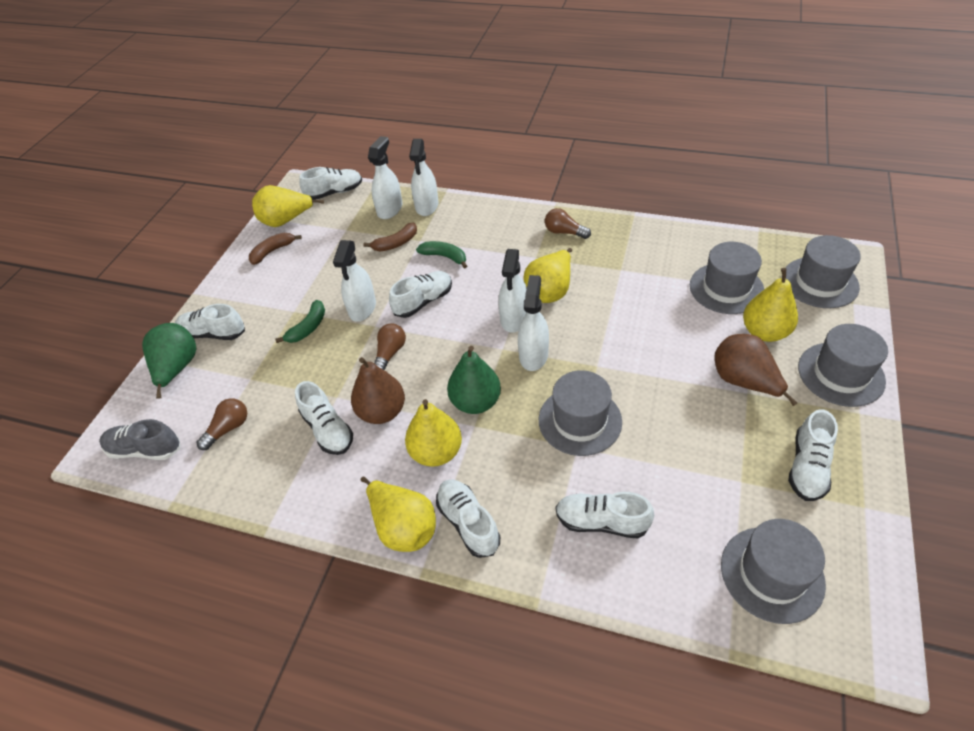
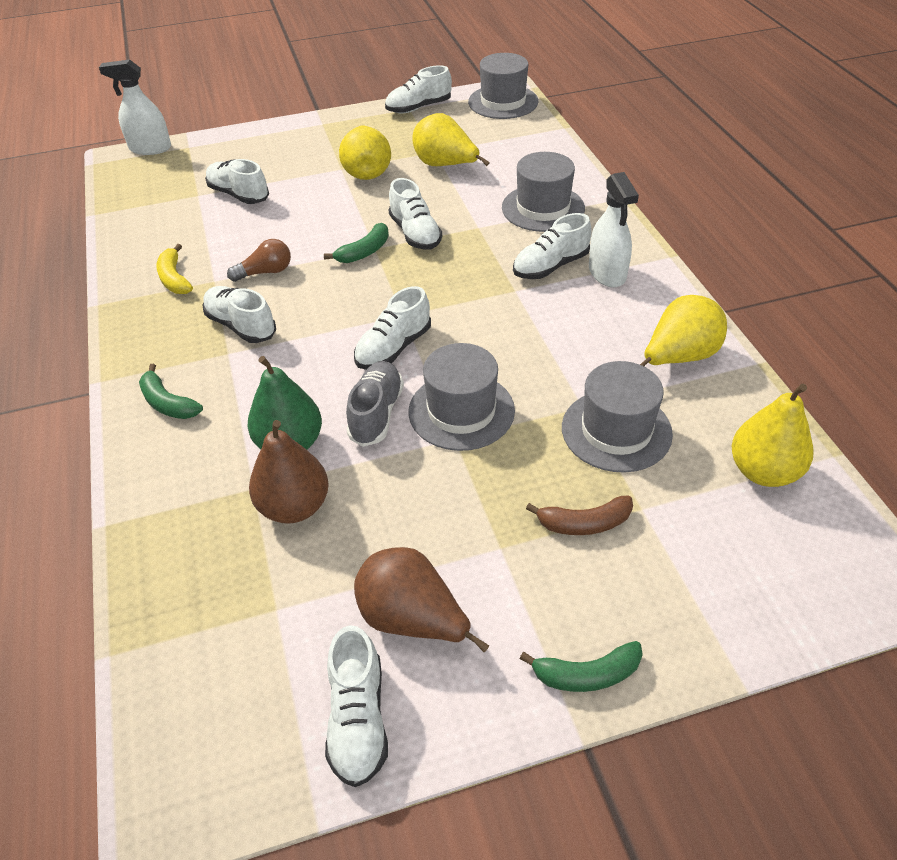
brown banana: 2 -> 1
brown light bulb: 3 -> 1
green banana: 2 -> 3
green pear: 2 -> 1
grey hat: 5 -> 4
white spray bottle: 5 -> 2
yellow banana: 0 -> 1
yellow pear: 5 -> 4

